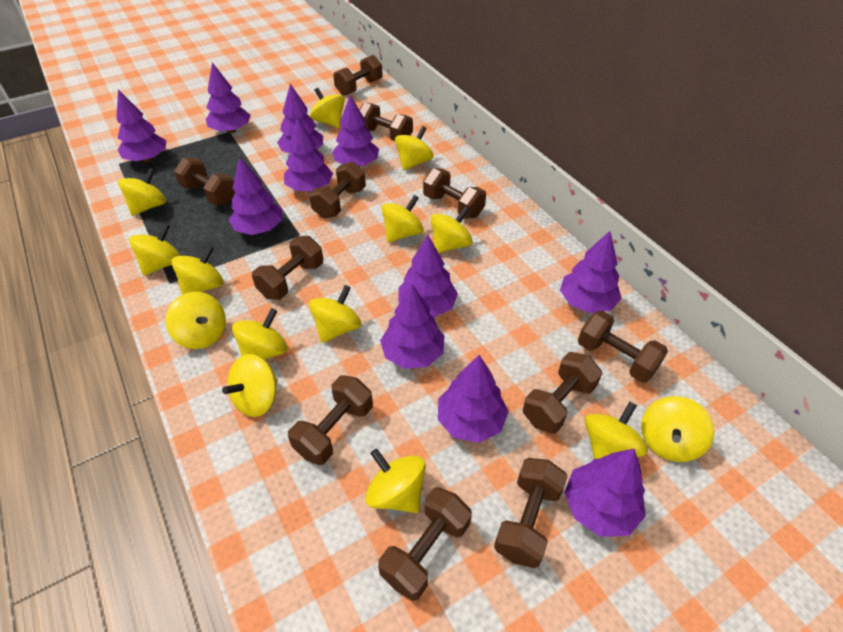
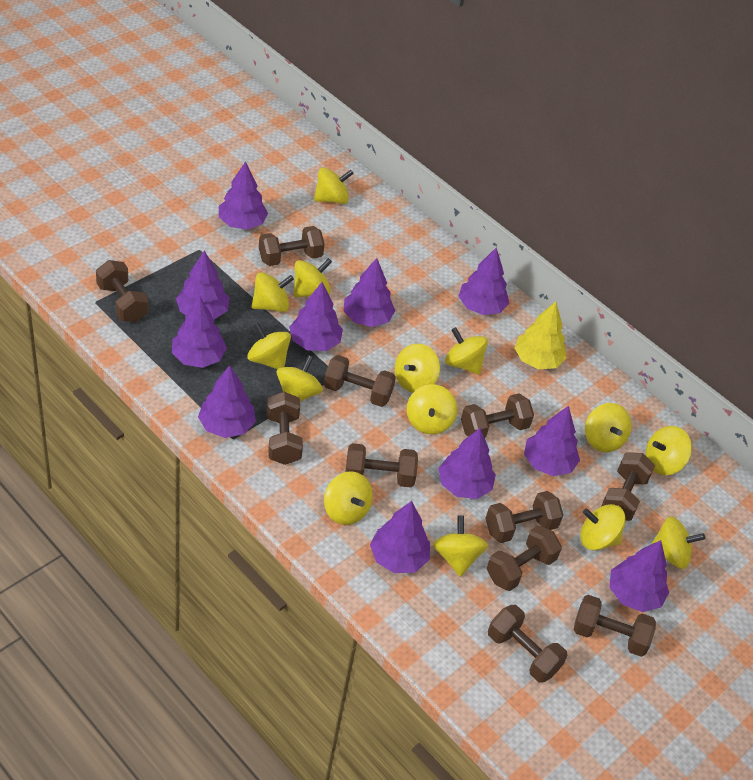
yellow tree: 0 -> 1

